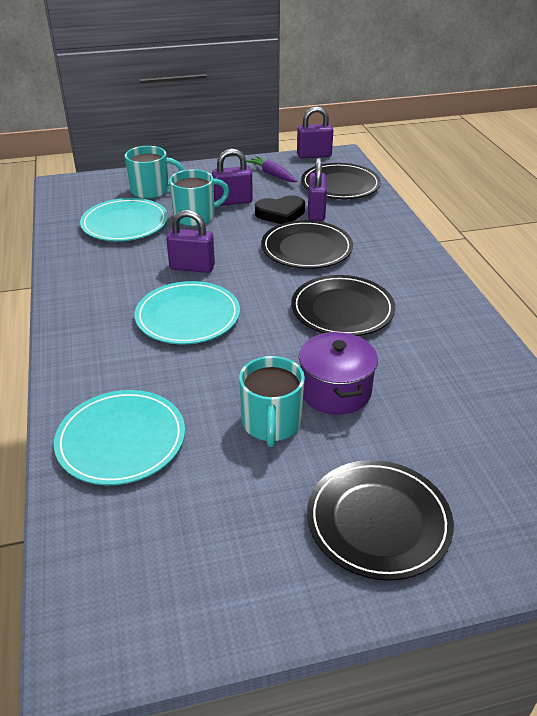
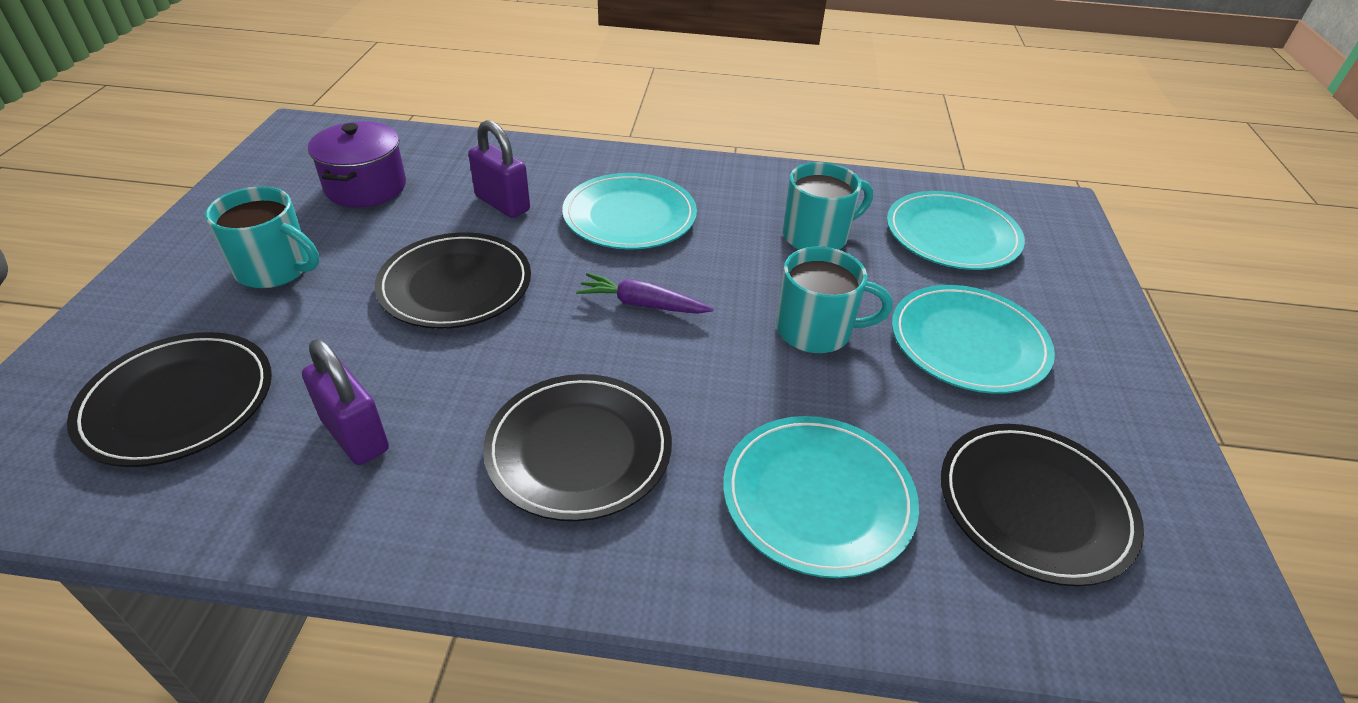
black heart: 1 -> 0
purple padlock: 4 -> 2
turquoise plate: 3 -> 4

